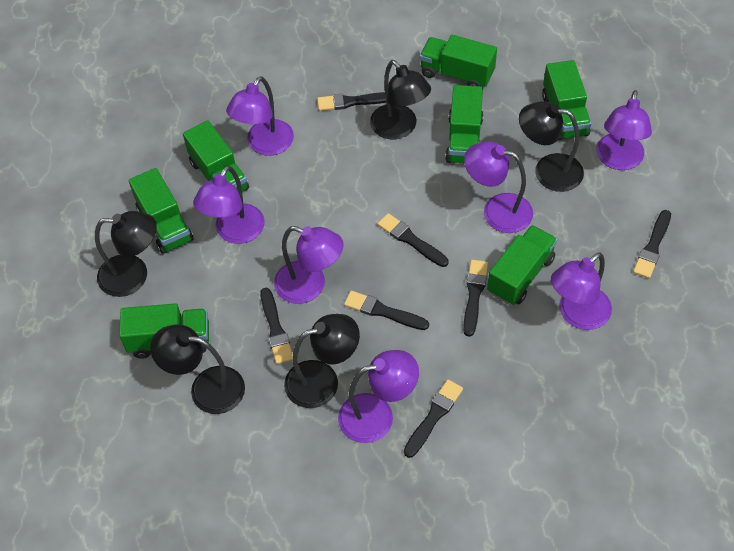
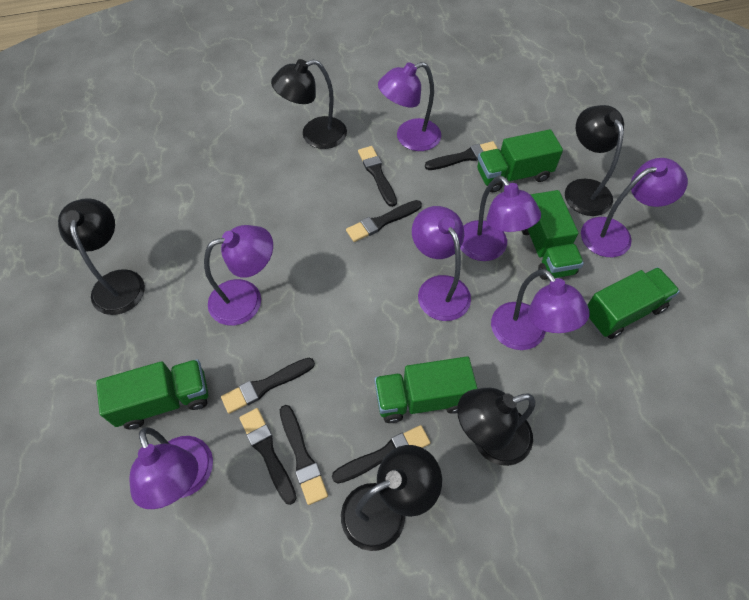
green truck: 7 -> 5

